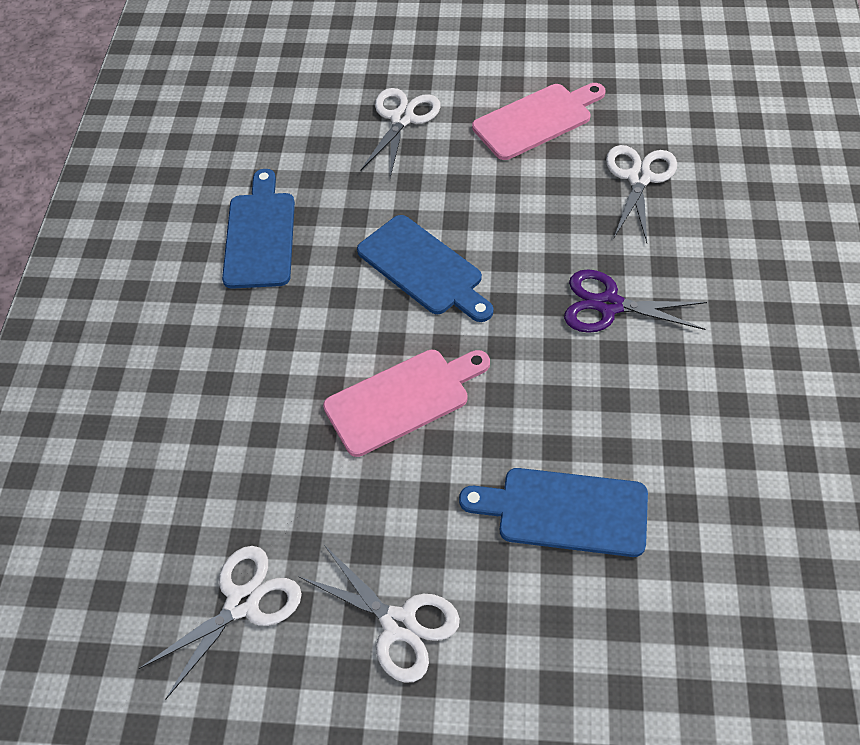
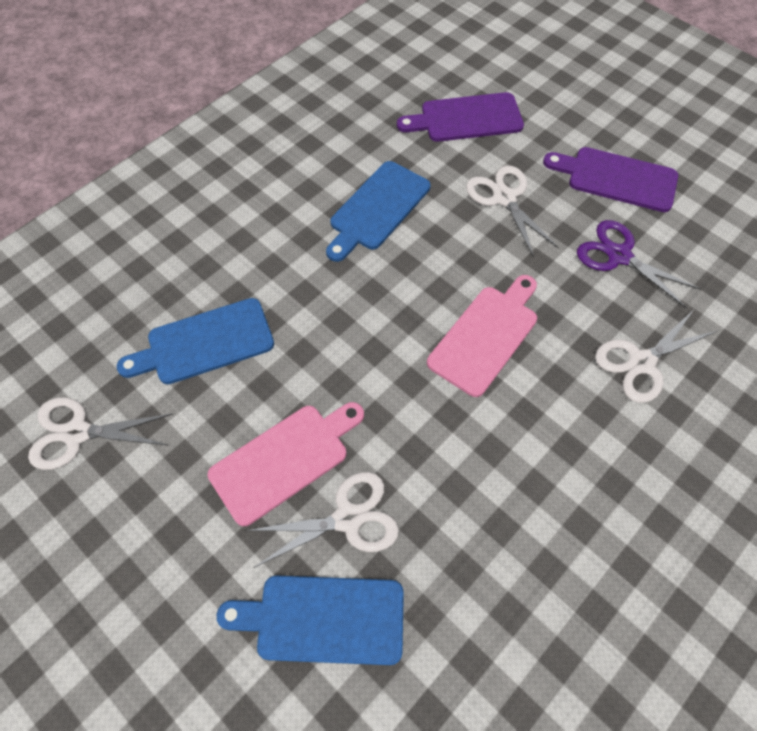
purple cutting board: 0 -> 2

